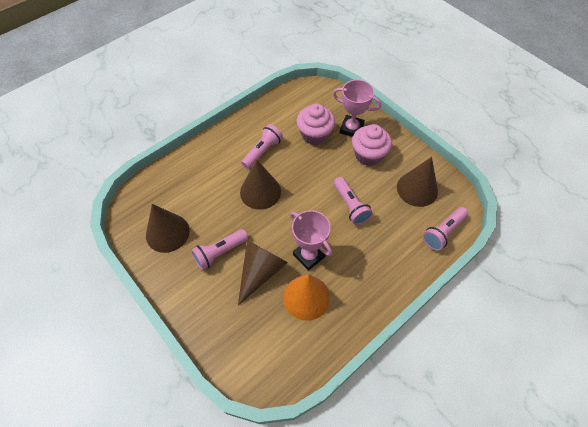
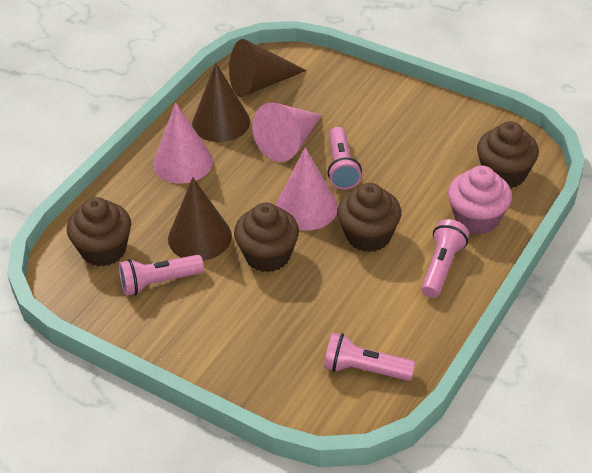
brown cone: 4 -> 3
brown cupcake: 0 -> 4
orange cone: 1 -> 0
pink cone: 0 -> 3
pink cupcake: 2 -> 1
pink trophy: 2 -> 0

